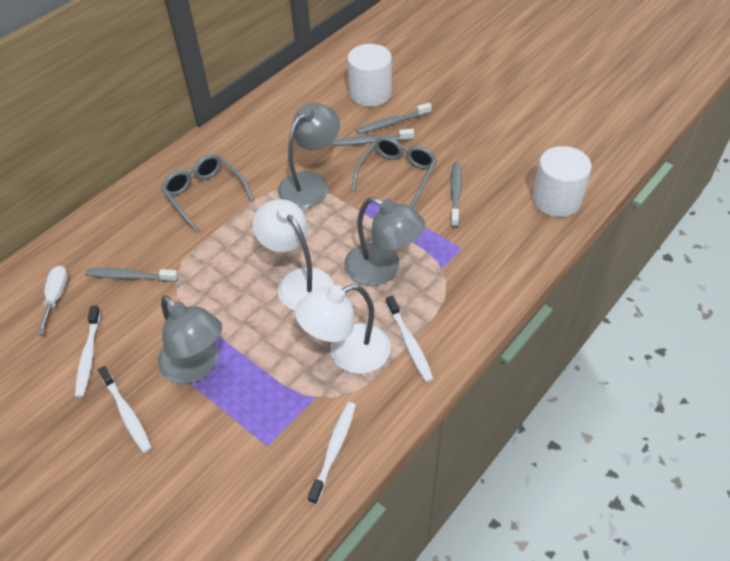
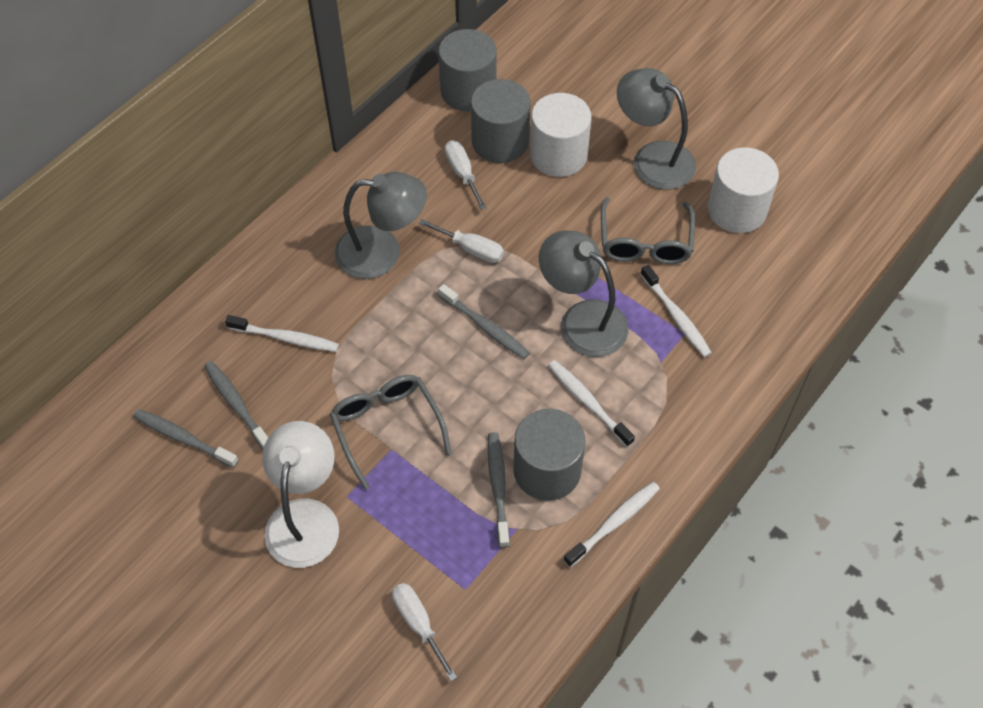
grey cylinder: 0 -> 3
white lamp: 2 -> 1
white screwdriver: 1 -> 3

